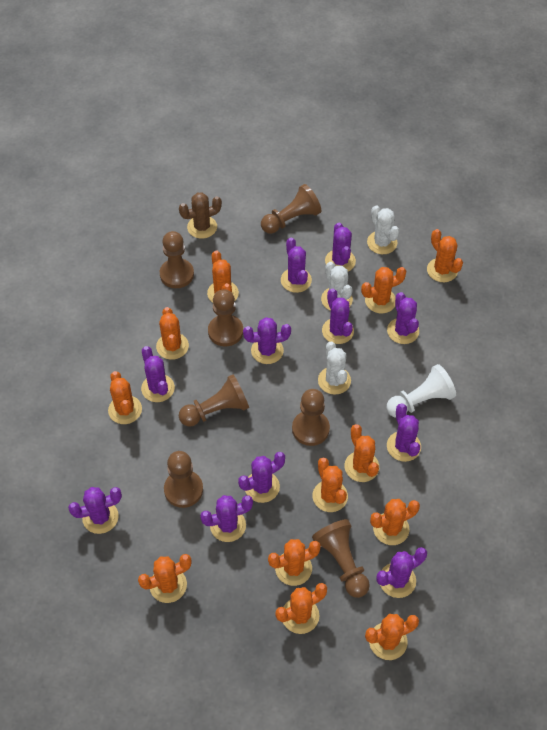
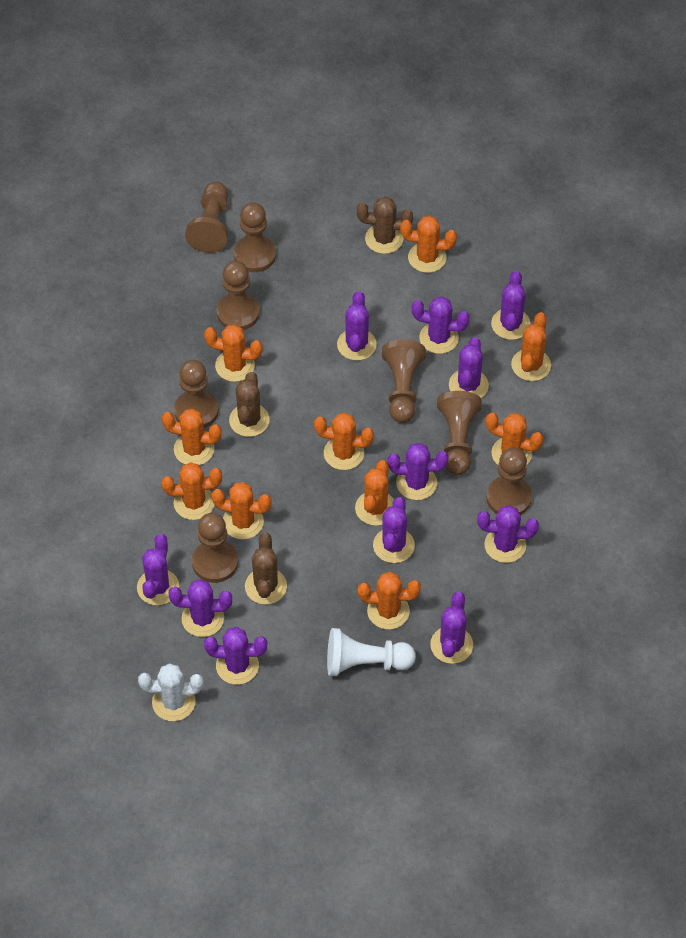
brown cactus: 1 -> 3
brown pawn: 7 -> 8
orange cactus: 12 -> 10
white cactus: 3 -> 1

